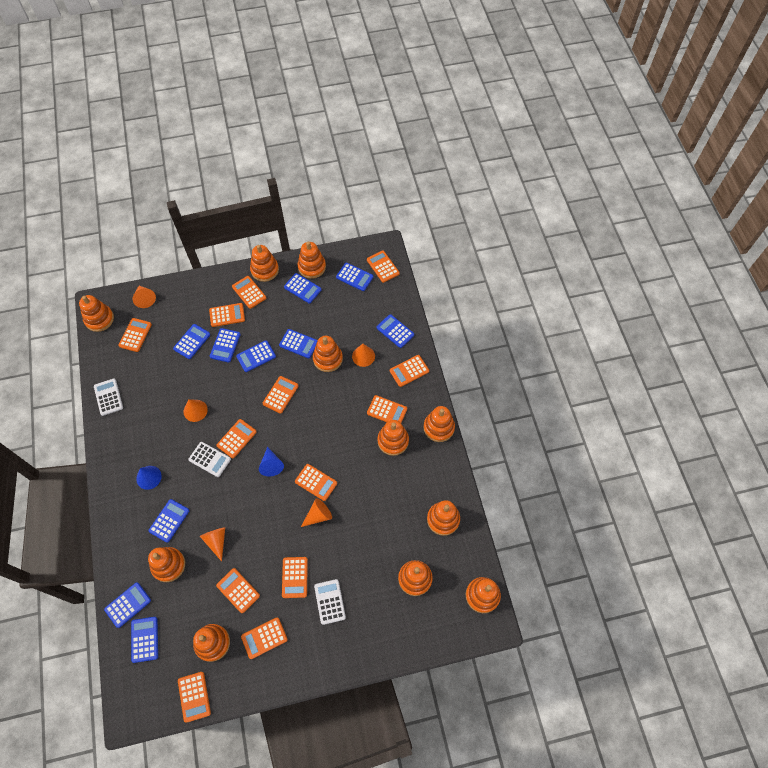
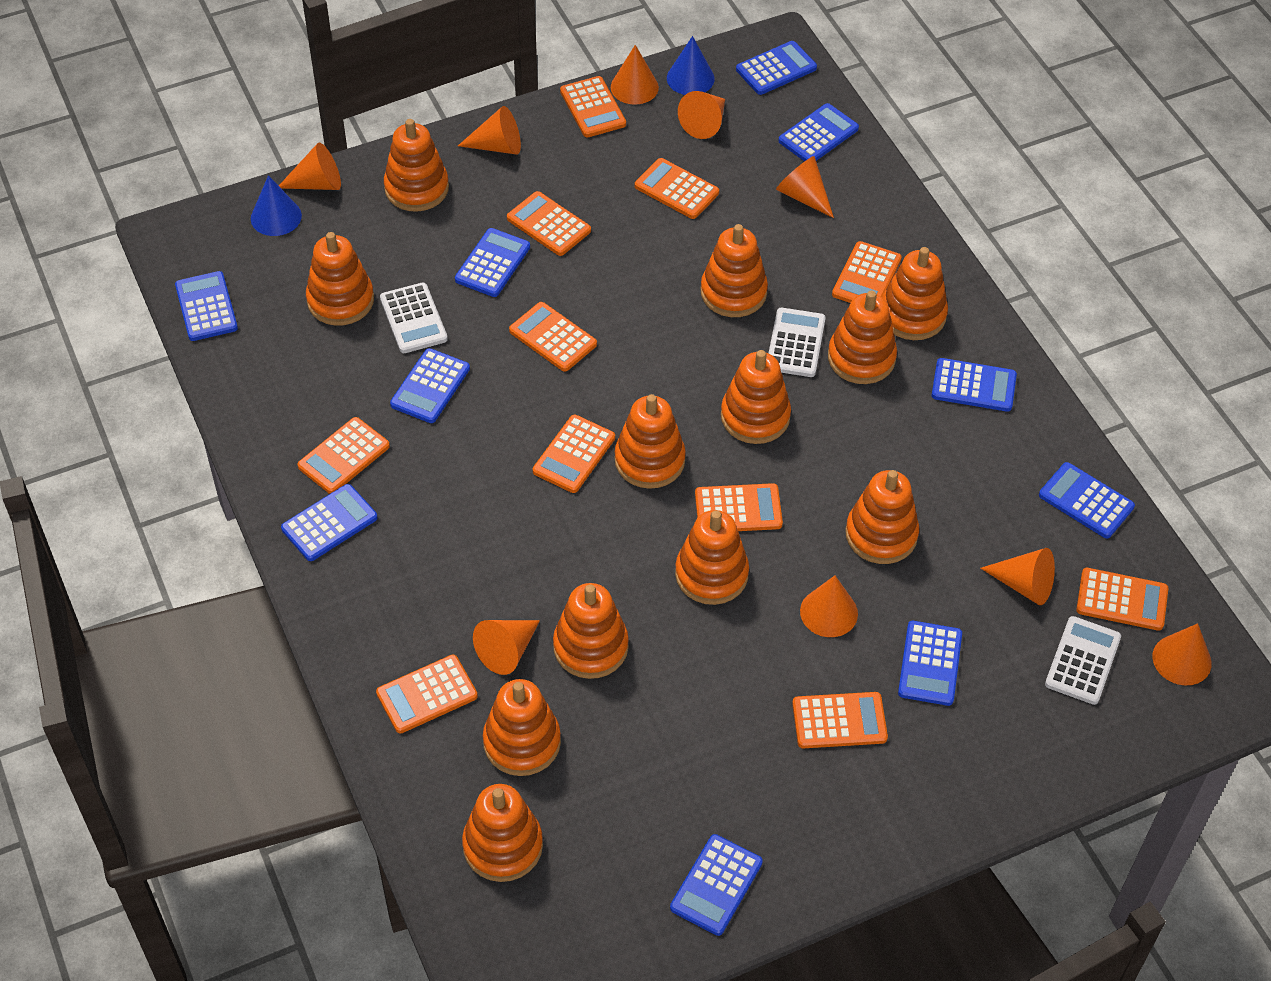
orange calculator: 13 -> 11
orange cone: 5 -> 9
orange stacking toy: 11 -> 12

